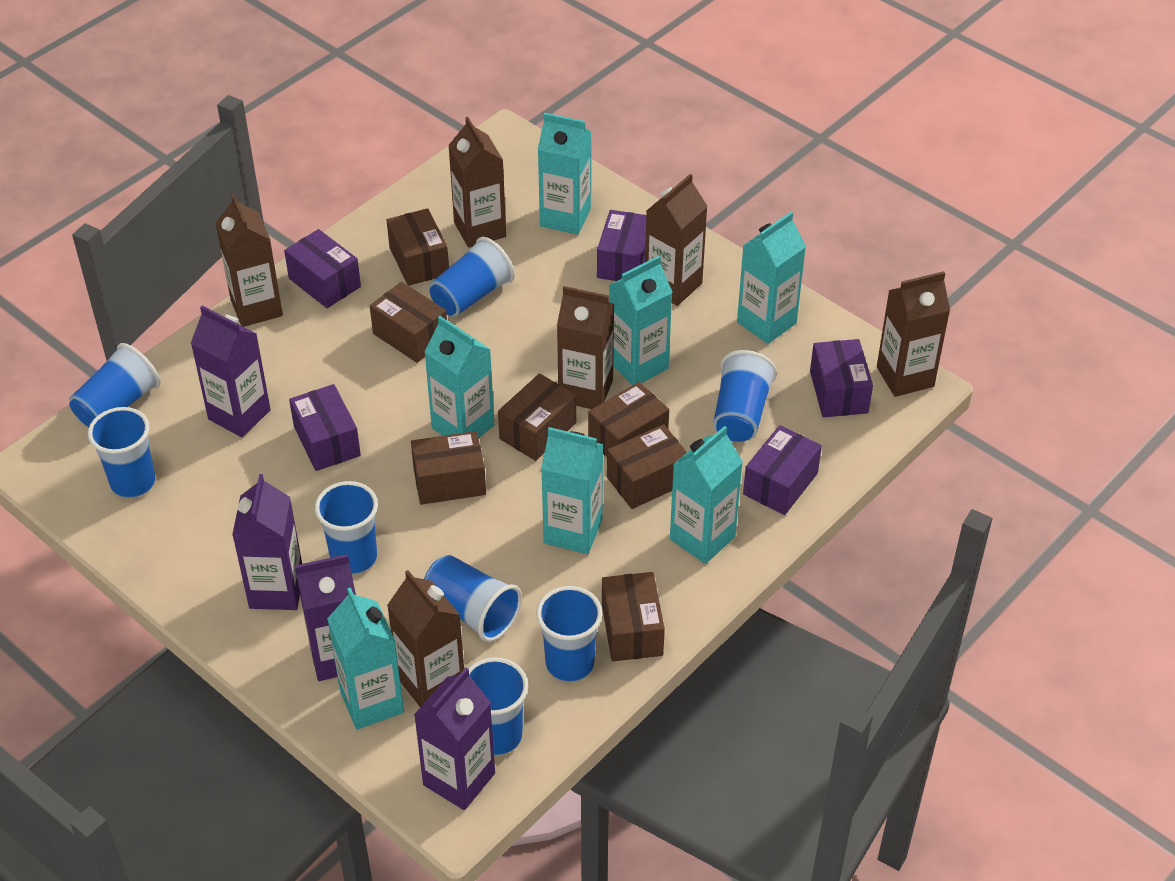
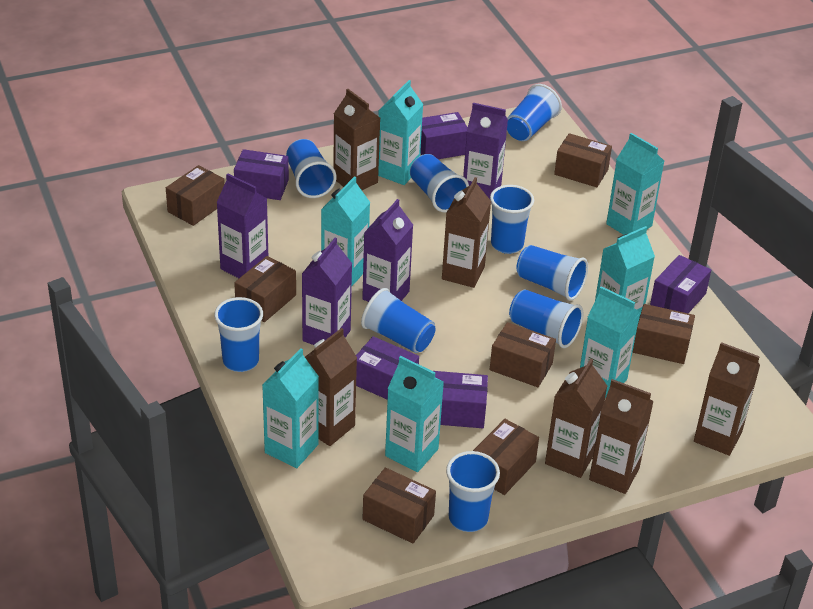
blue cup: 8 -> 9

